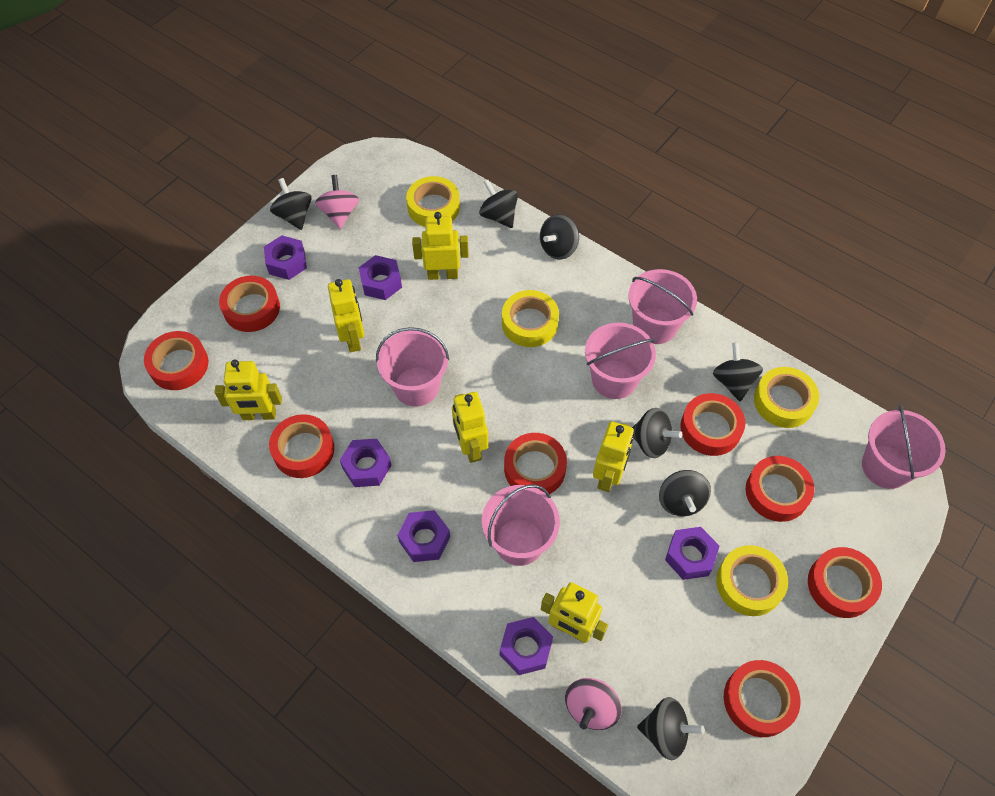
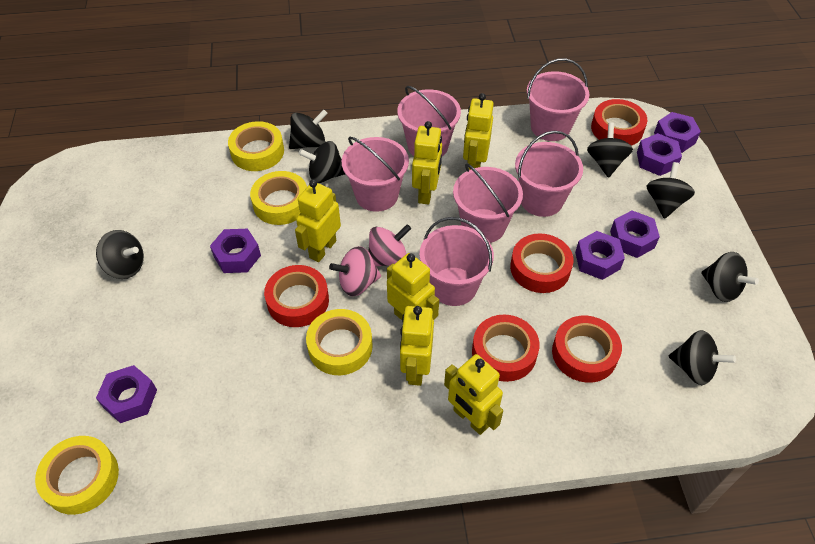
pink bucket: 5 -> 6
red tape: 8 -> 5

